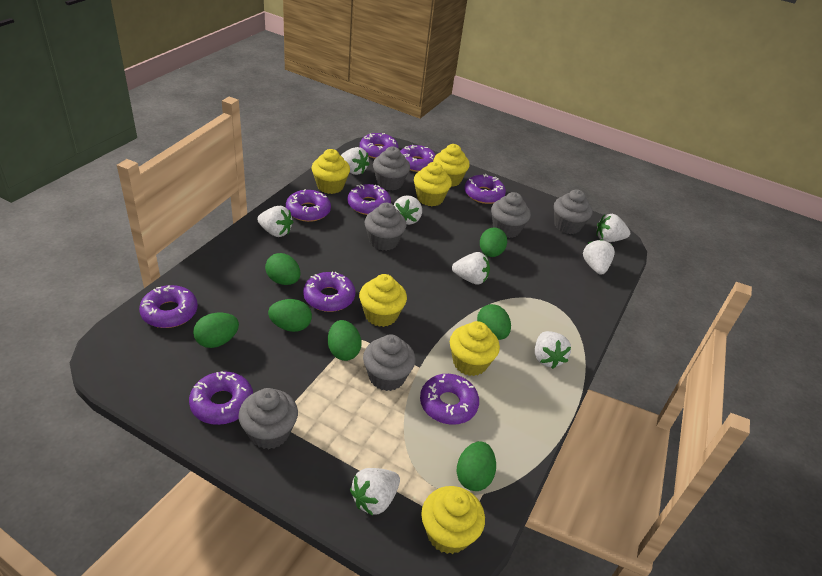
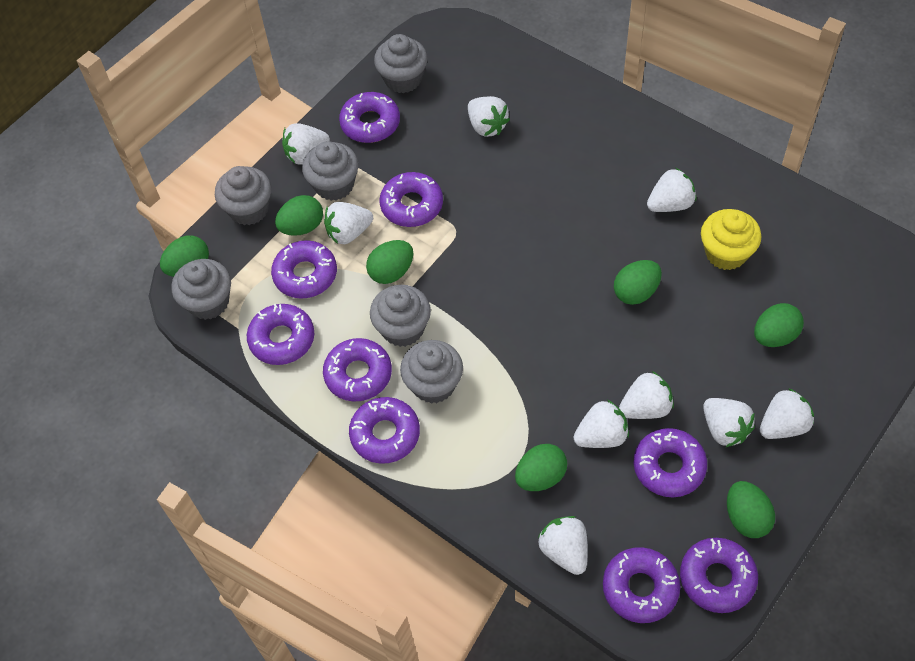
white strawberry: 8 -> 9
yellow cupcake: 6 -> 1

